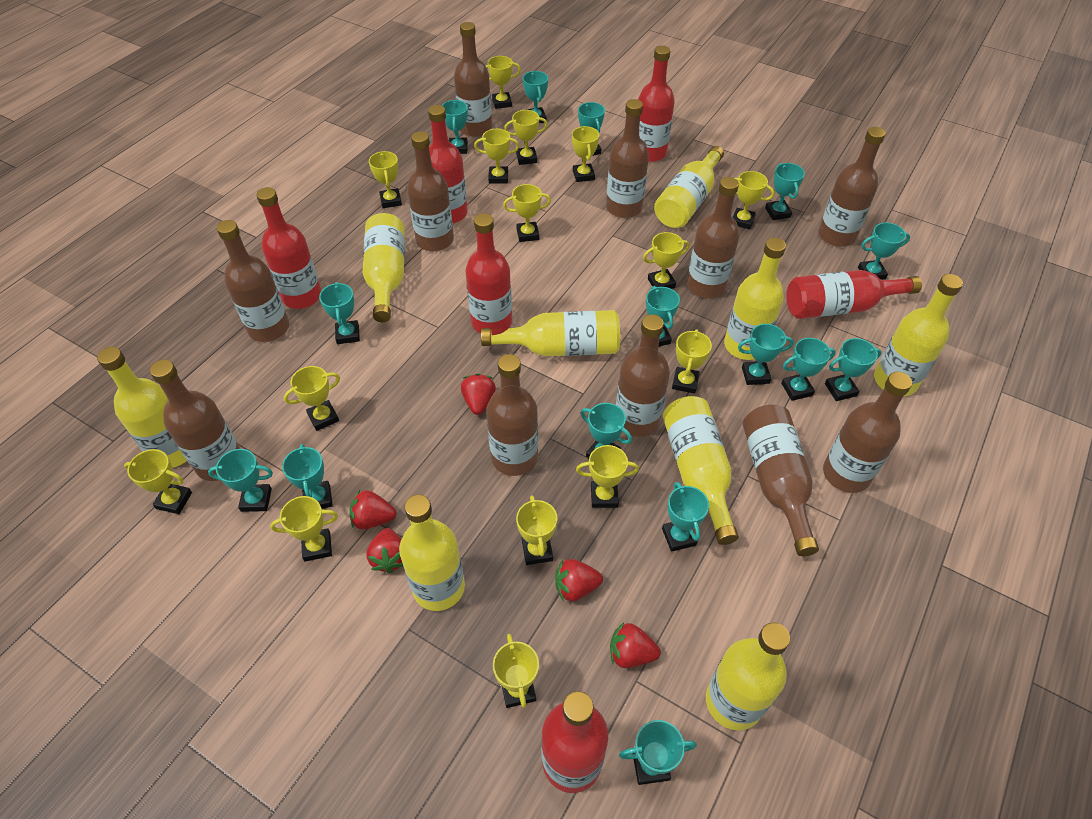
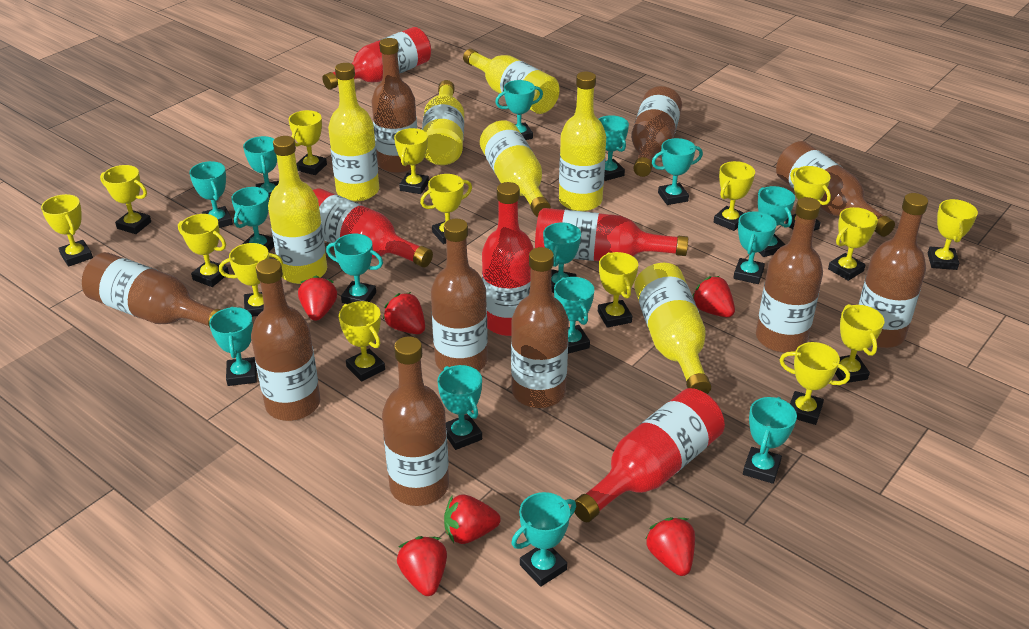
brown bottle: 11 -> 10
red bottle: 6 -> 5
red strawberry: 5 -> 6
yellow bottle: 9 -> 7

